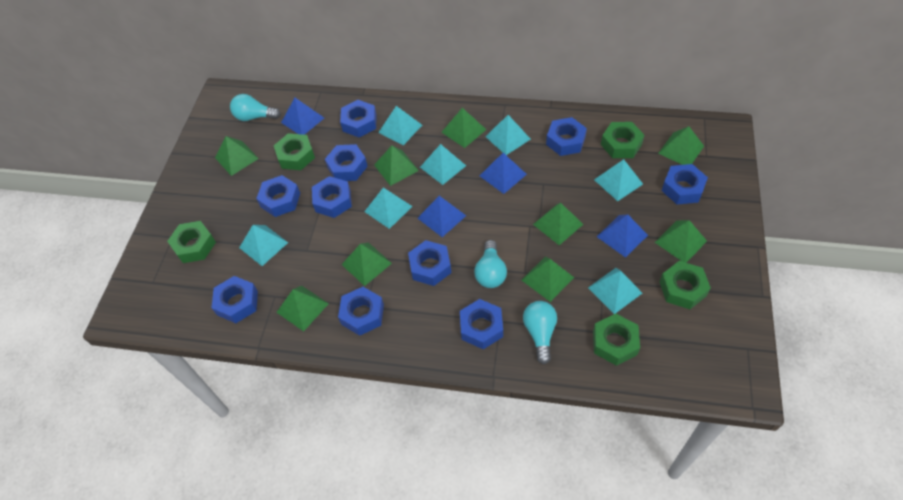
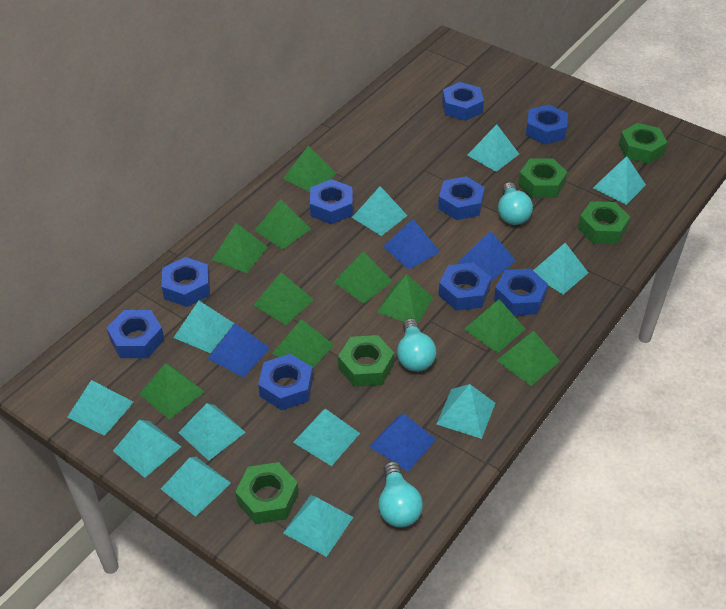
blue nut: 10 -> 9
green pyramid: 9 -> 10
turquoise pyramid: 7 -> 12

